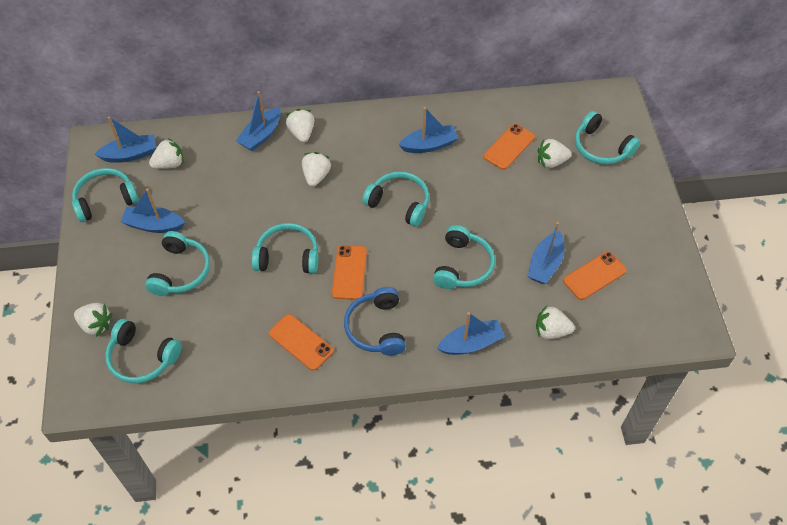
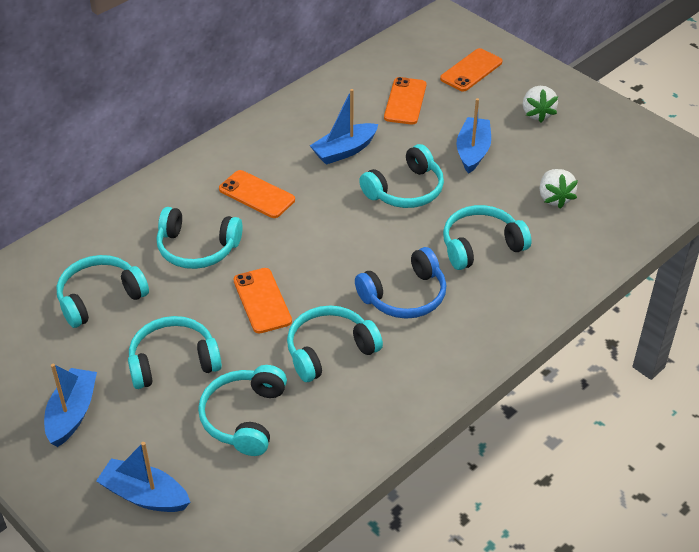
blue boat: 6 -> 4
white strawberry: 6 -> 2

